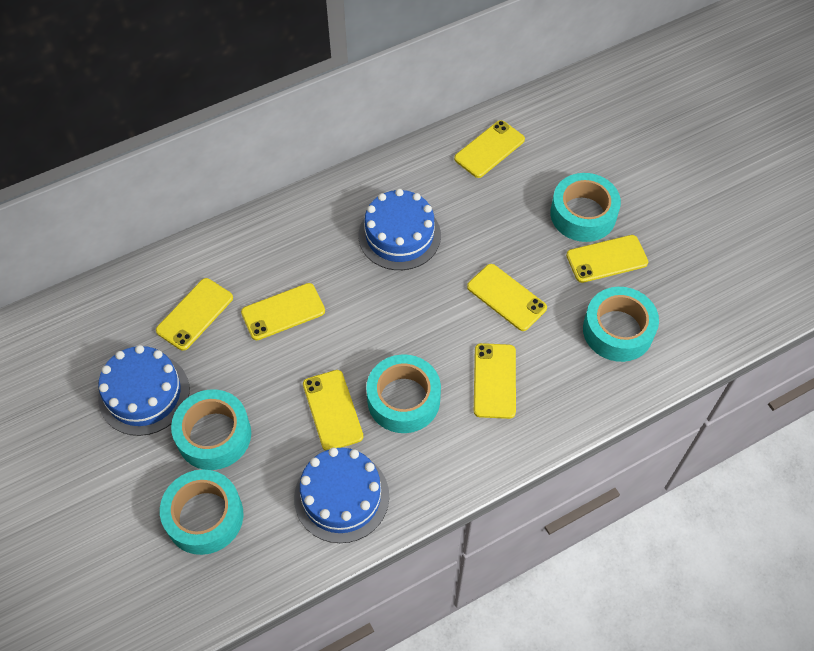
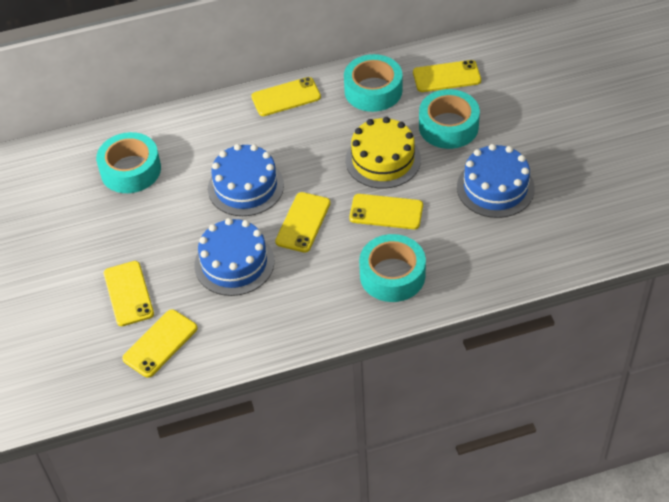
turquoise tape: 5 -> 4
yellow cake: 0 -> 1
yellow phone: 7 -> 6

